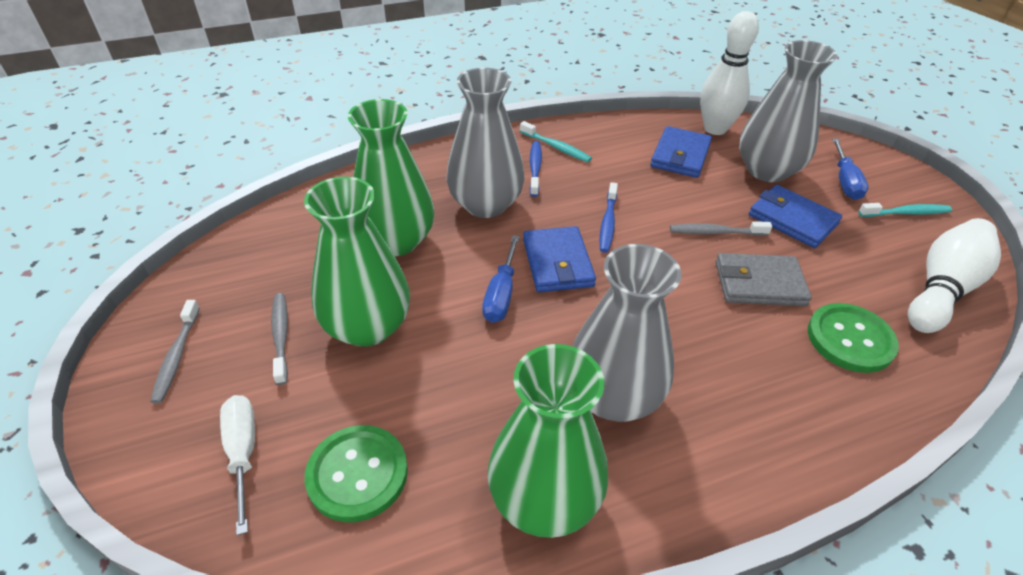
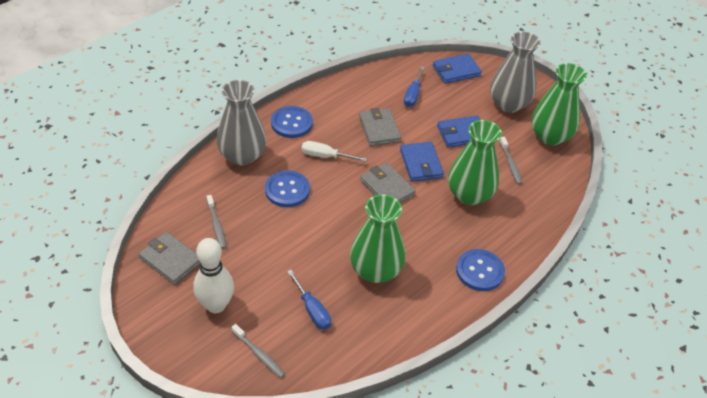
blue button: 0 -> 3
blue toothbrush: 2 -> 0
green button: 2 -> 0
grey vase: 3 -> 2
grey wallet: 1 -> 3
turquoise toothbrush: 2 -> 0
white bowling pin: 2 -> 1

